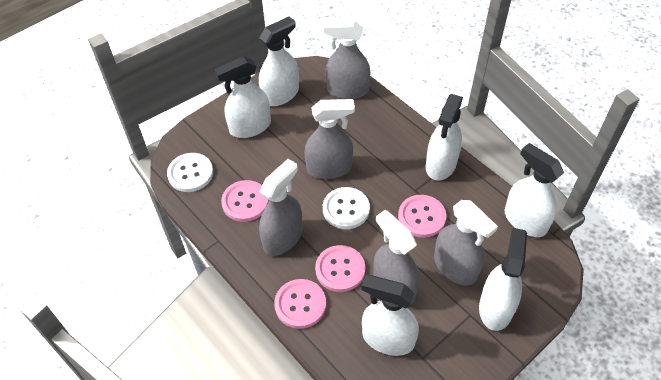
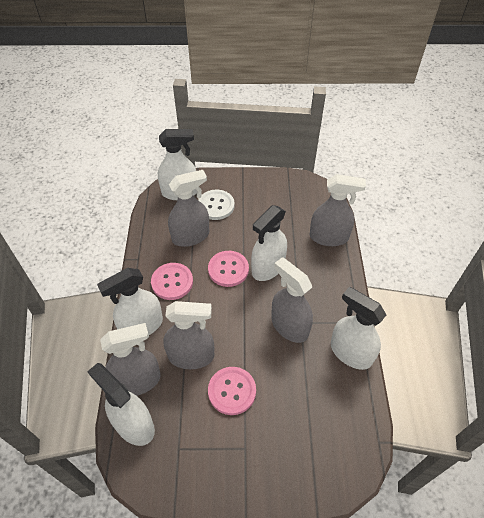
pink button: 4 -> 3
white button: 2 -> 1
white spray bottle: 6 -> 5

